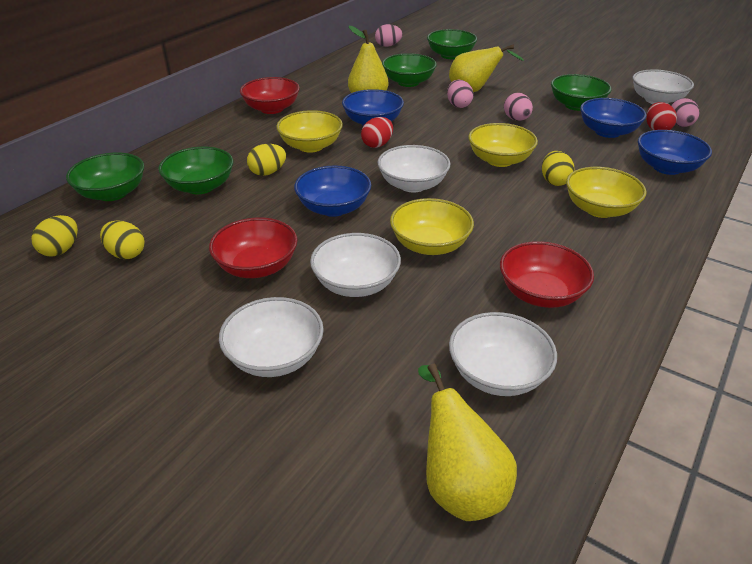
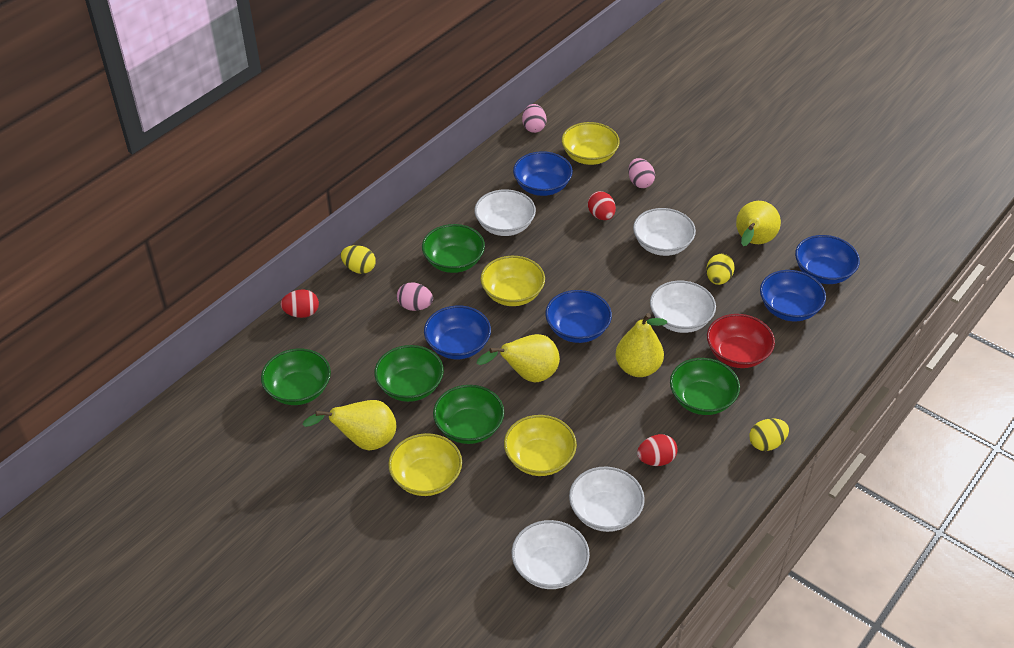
blue bowl: 4 -> 5
pink egg: 4 -> 3
red bowl: 3 -> 1
red egg: 2 -> 3
yellow egg: 4 -> 3
yellow pear: 3 -> 4

